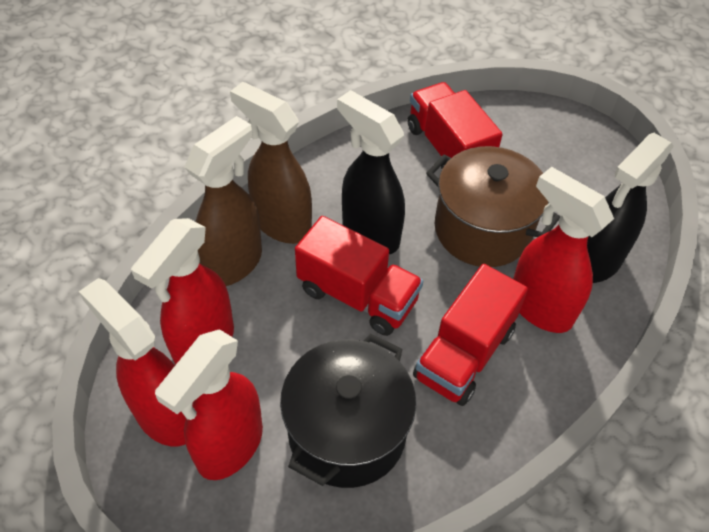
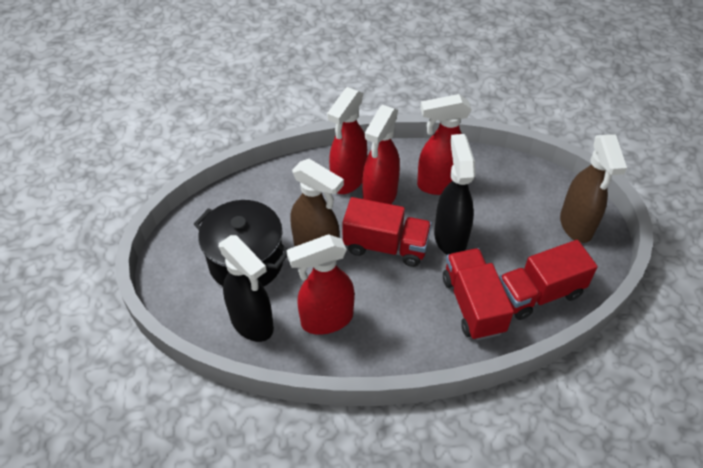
brown pot: 1 -> 0

